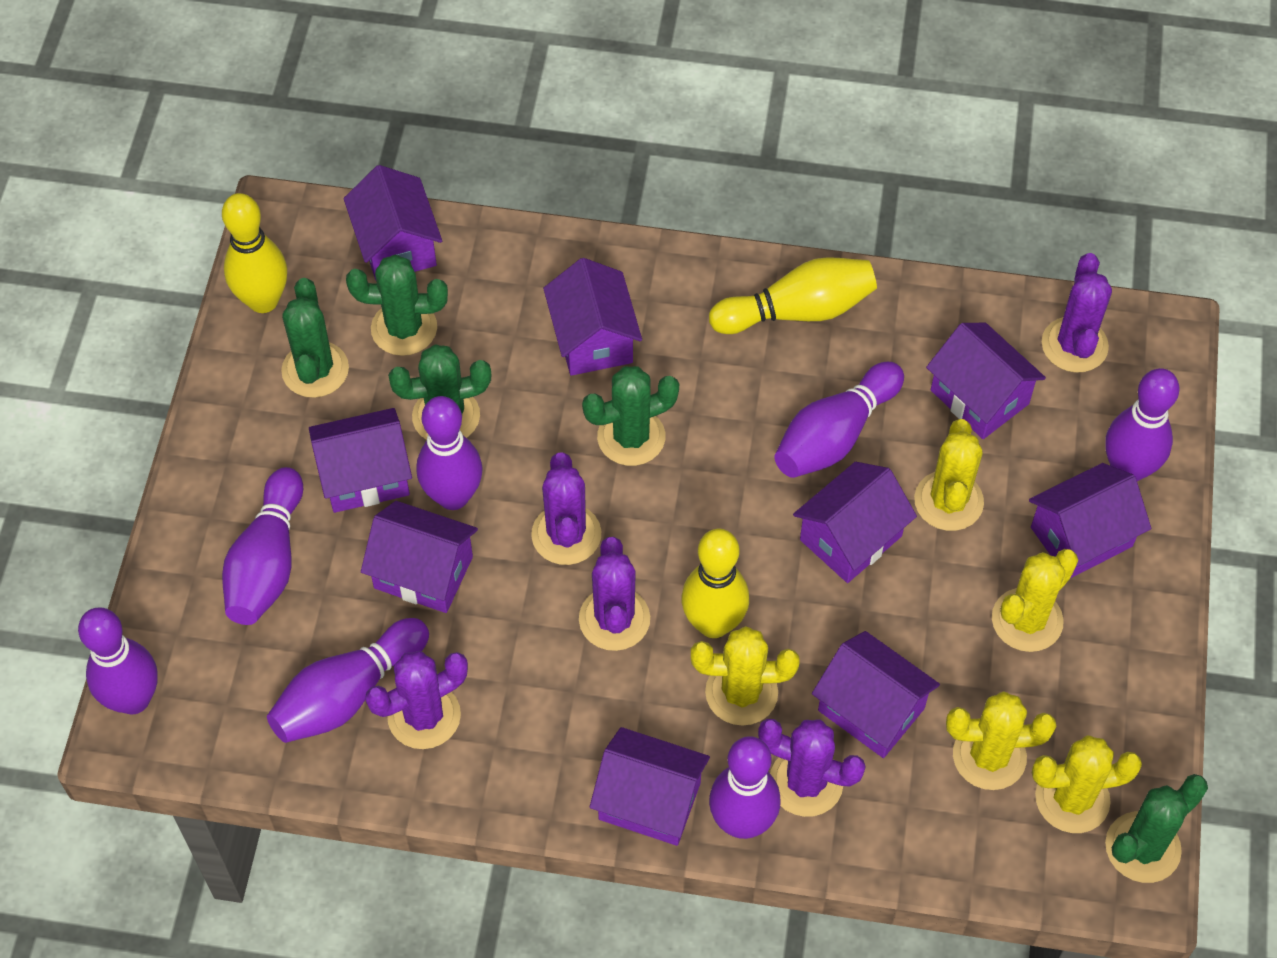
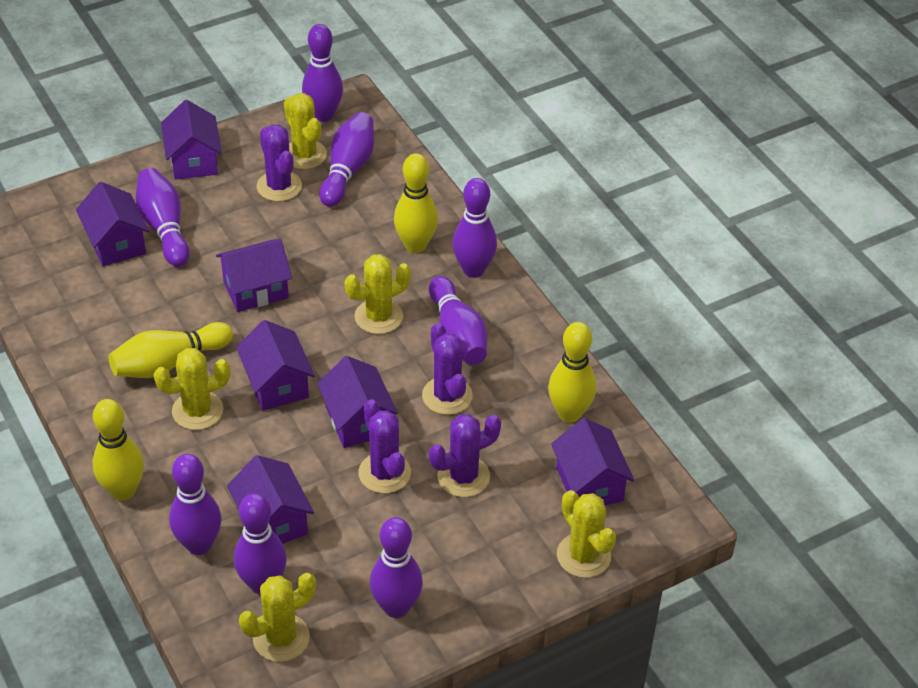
green cactus: 5 -> 0
purple bowling pin: 7 -> 8
purple cactus: 5 -> 4
purple house: 9 -> 7
yellow bowling pin: 3 -> 4

